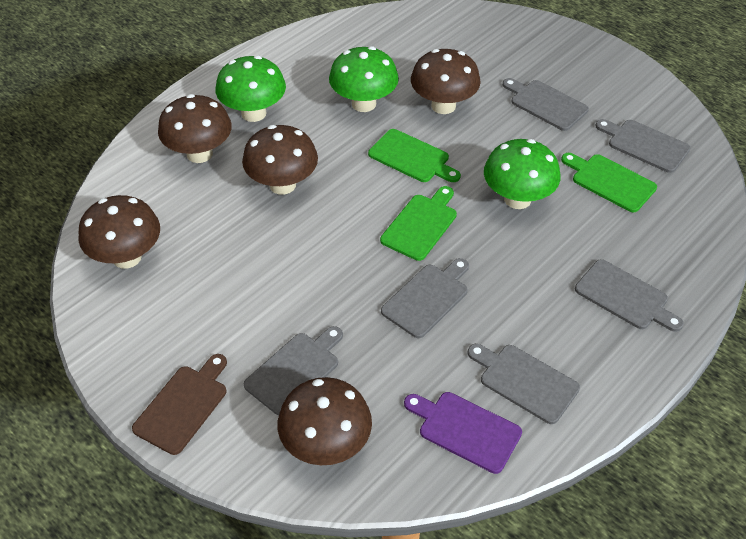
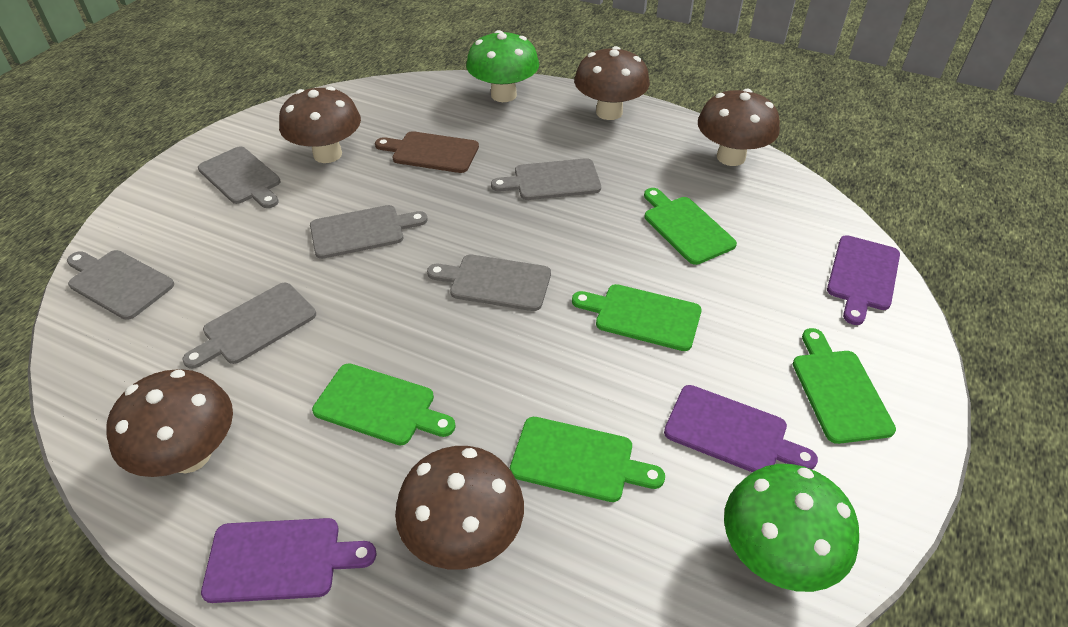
green cutting board: 3 -> 5
green mushroom: 3 -> 2
purple cutting board: 1 -> 3

